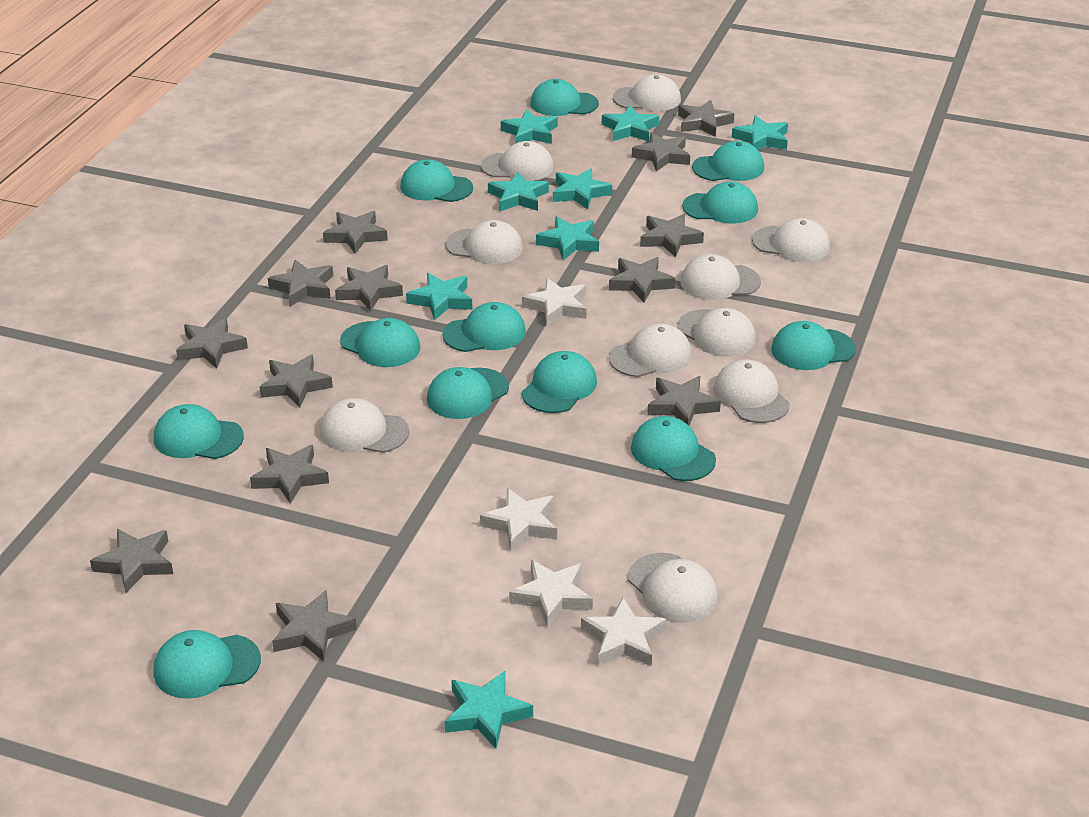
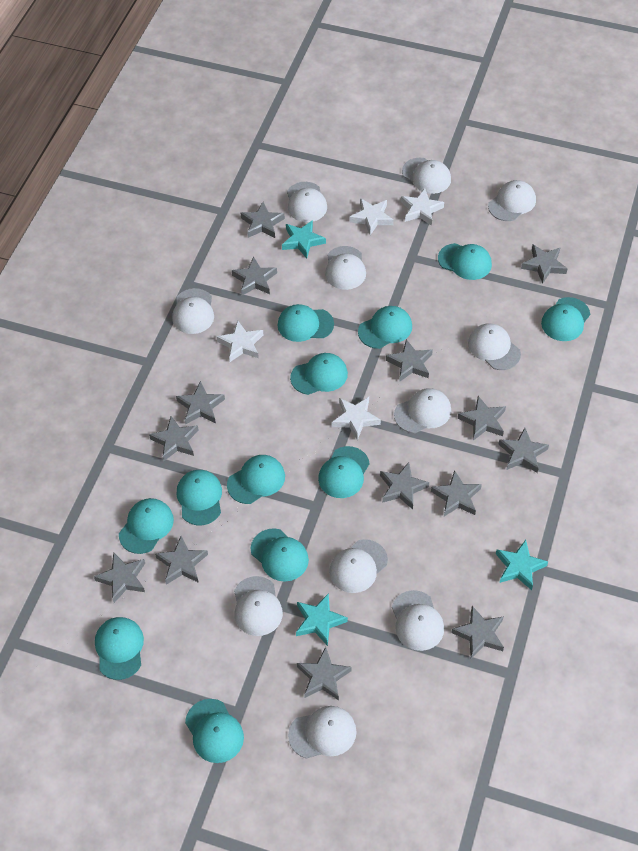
grey star: 13 -> 14
turquoise star: 8 -> 3
white cap: 10 -> 11

